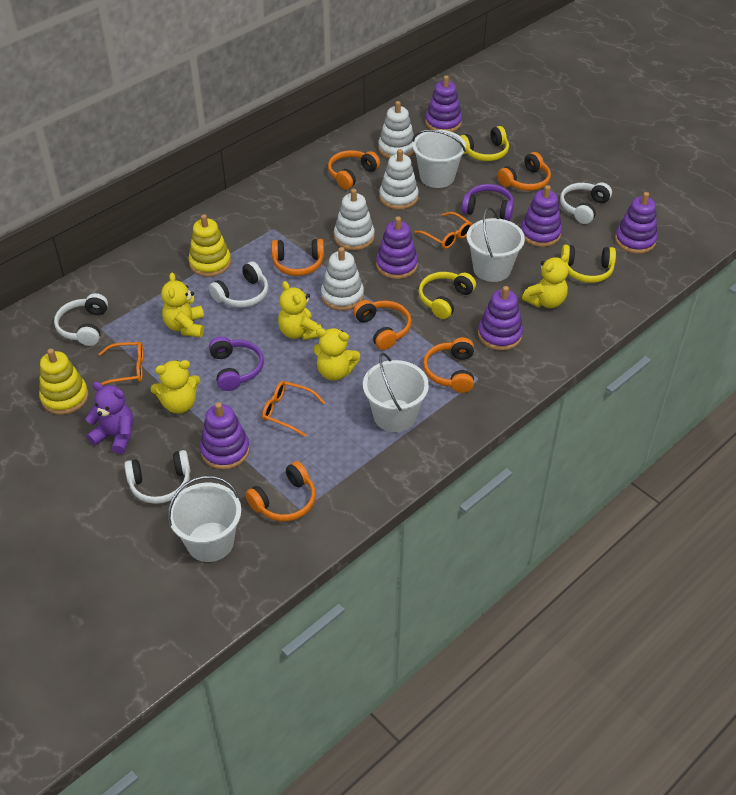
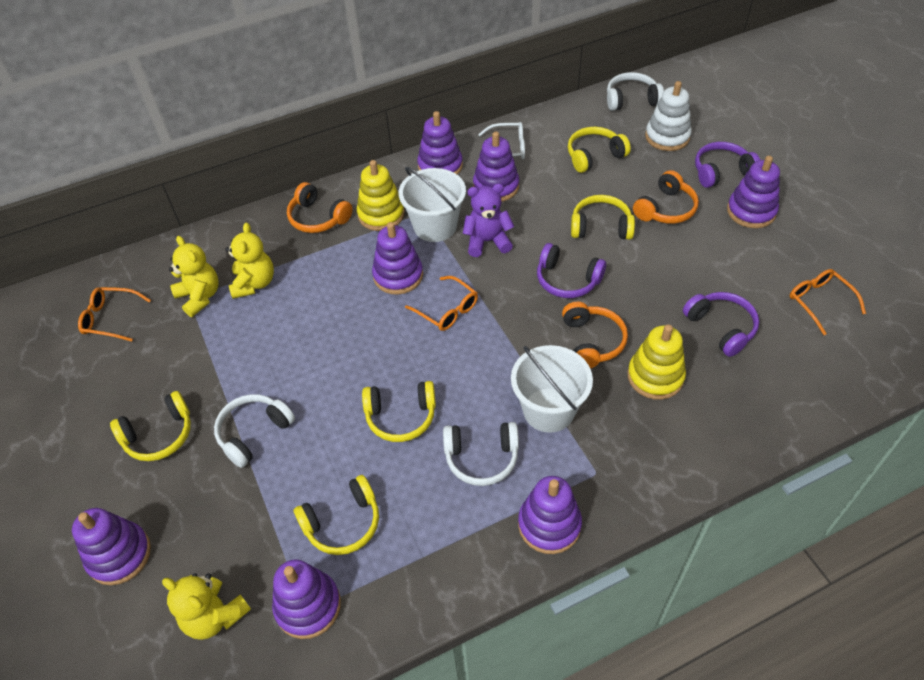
orange headphones: 6 -> 3
purple headphones: 2 -> 3
purple stacking toy: 6 -> 7
white bucket: 4 -> 2
white glasses: 0 -> 1
white headphones: 4 -> 3
white stacking toy: 4 -> 1
yellow headphones: 3 -> 5
yellow teddy bear: 5 -> 3

